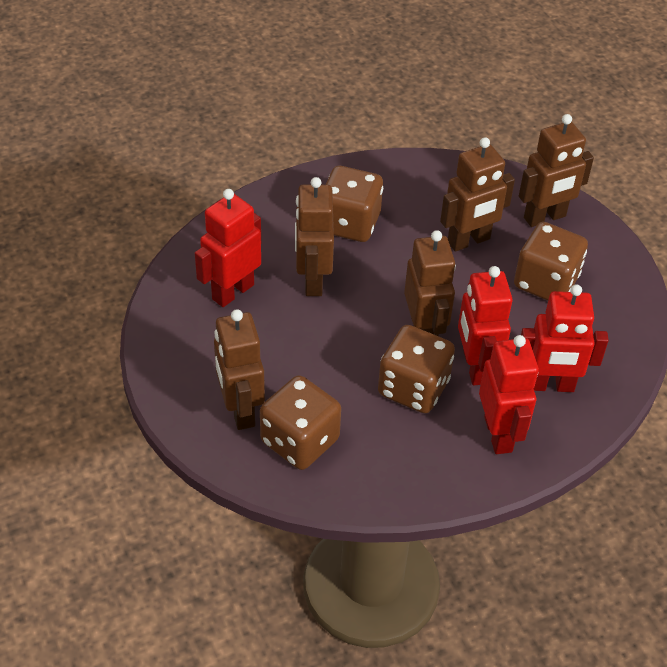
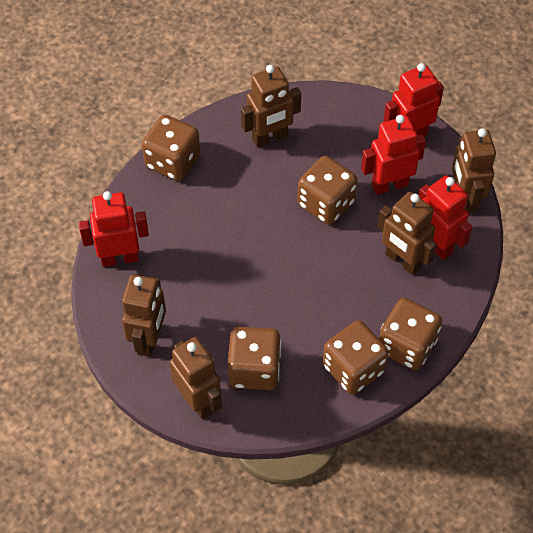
brown dice: 4 -> 5

